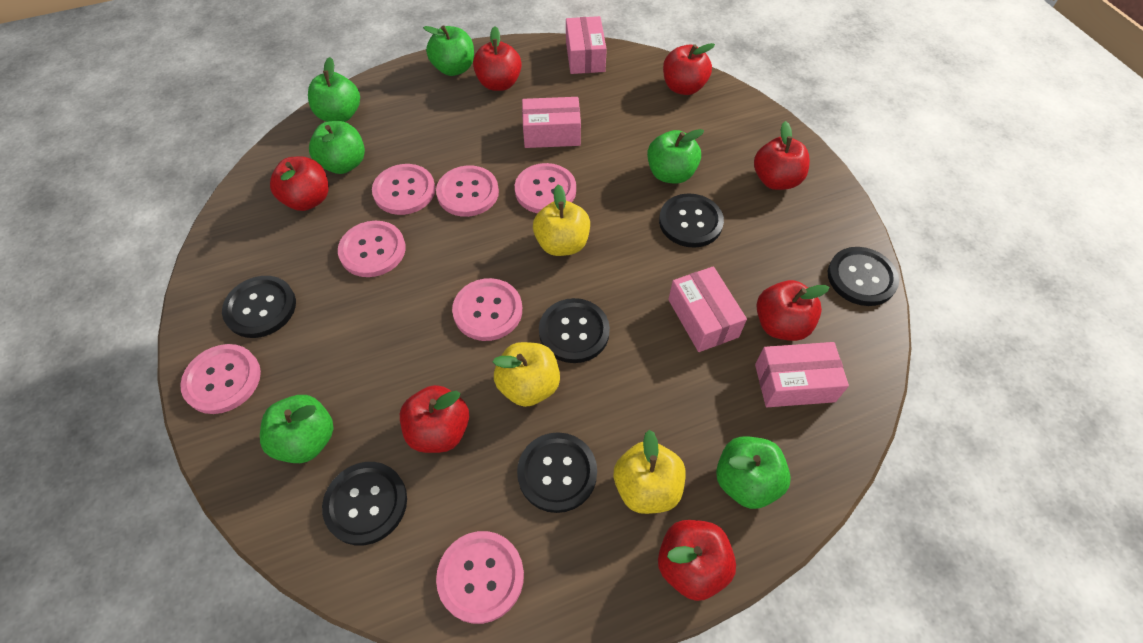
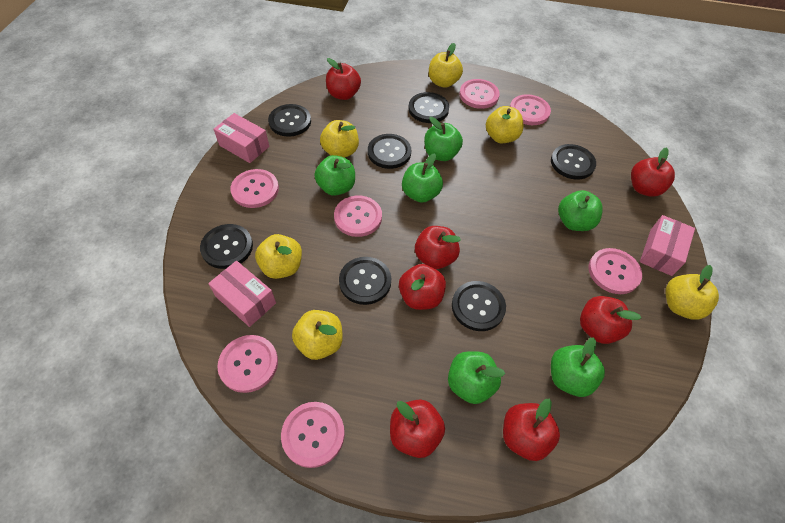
black button: 6 -> 7
pink box: 4 -> 3
yellow apple: 3 -> 6

